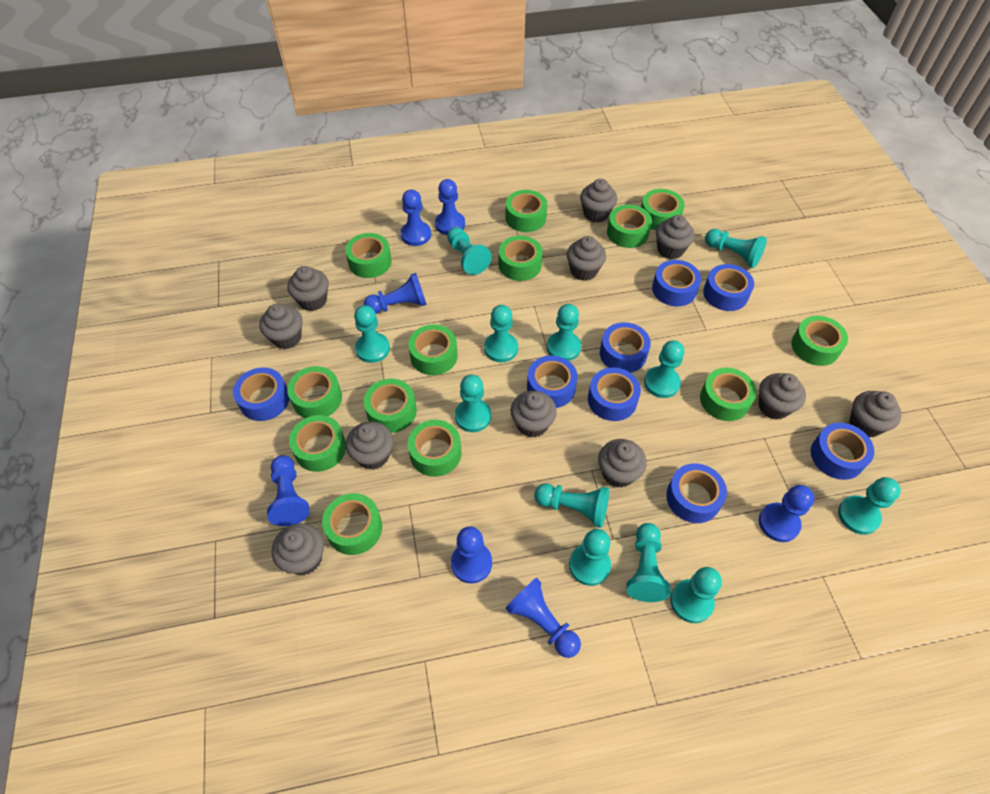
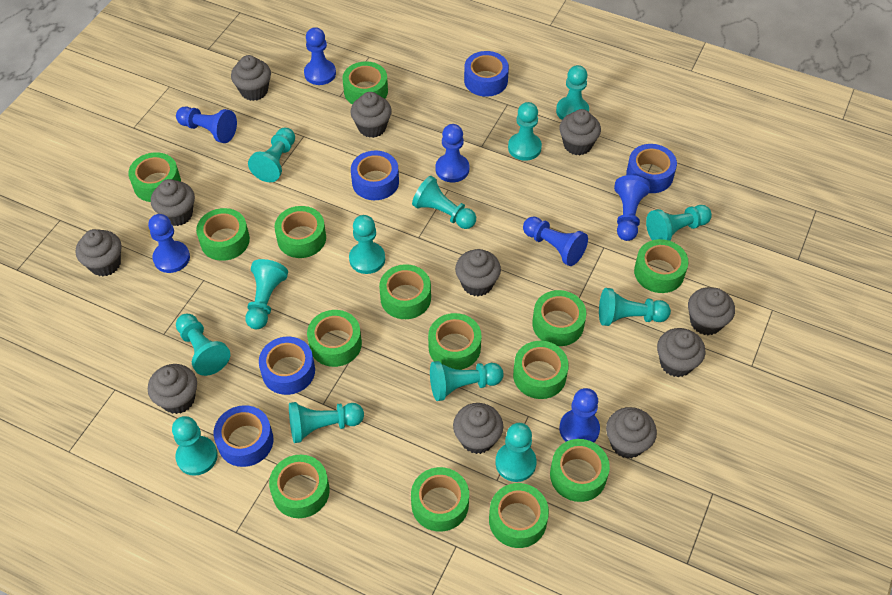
blue tape: 8 -> 5
green tape: 13 -> 14
turquoise pawn: 12 -> 13

